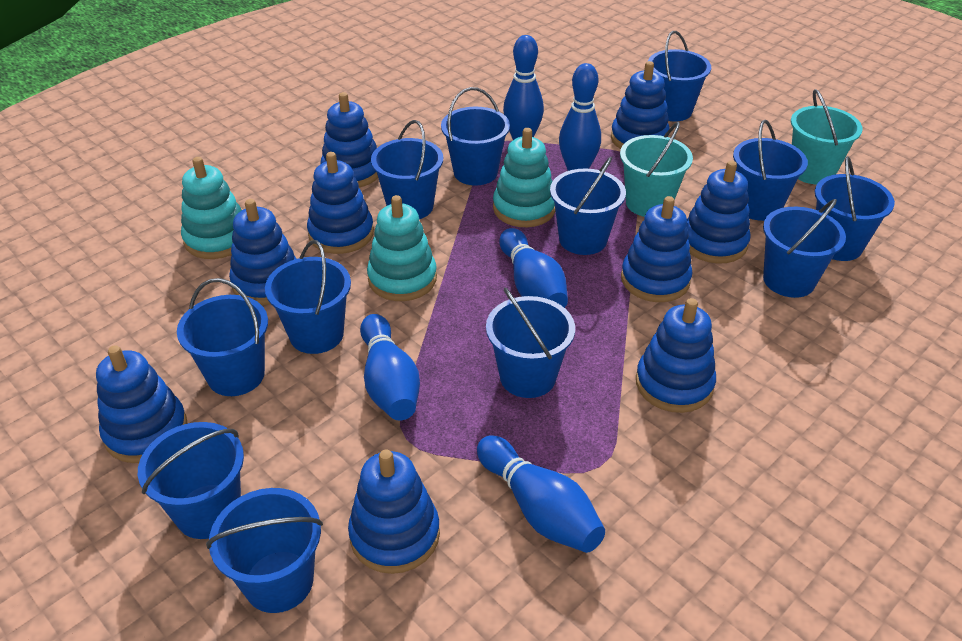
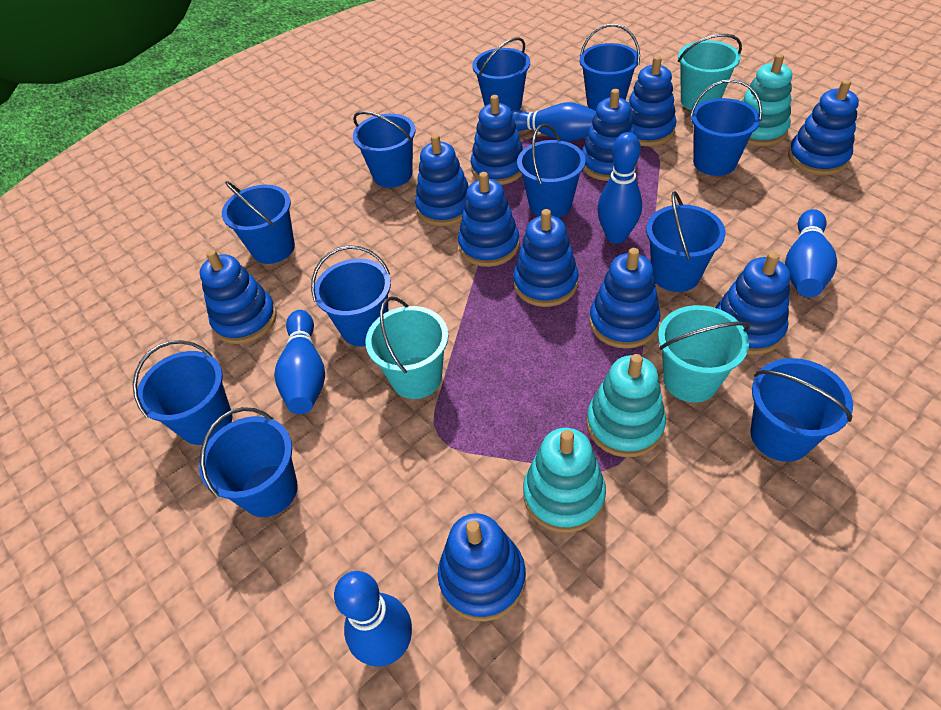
blue bucket: 12 -> 11
blue stacking toy: 9 -> 11
turquoise bucket: 2 -> 3

